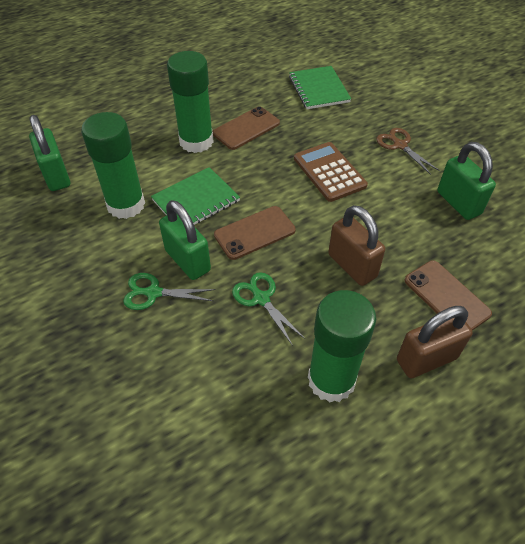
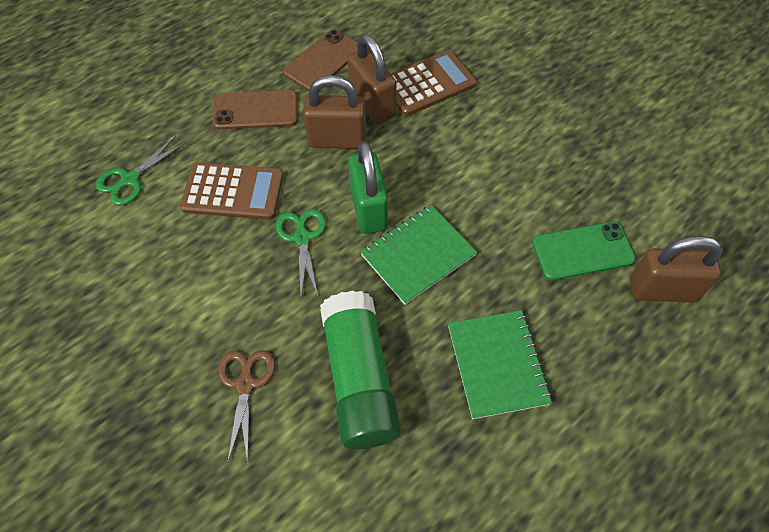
brown calculator: 1 -> 2
brown padlock: 2 -> 3
brown phone: 3 -> 2
green glue stick: 3 -> 1
green padlock: 3 -> 1
green phone: 0 -> 1

